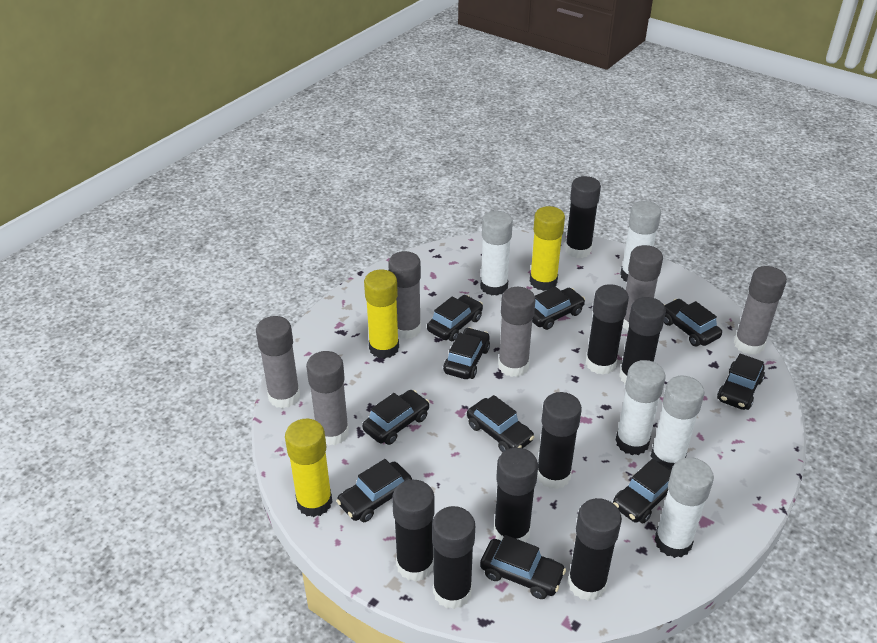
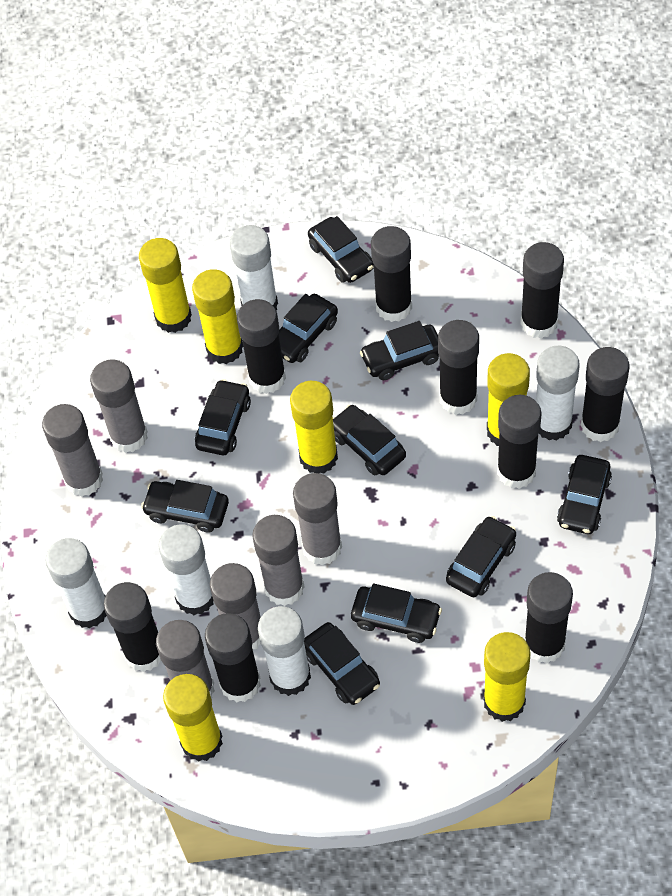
black glue stick: 8 -> 9
yellow glue stick: 3 -> 6

